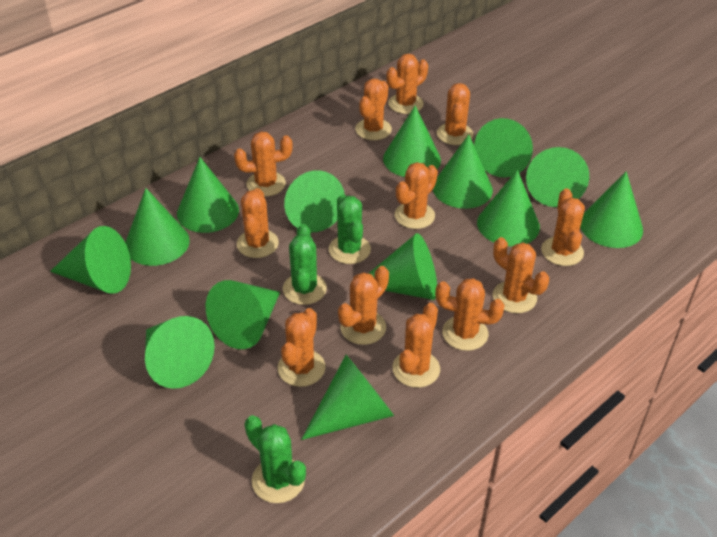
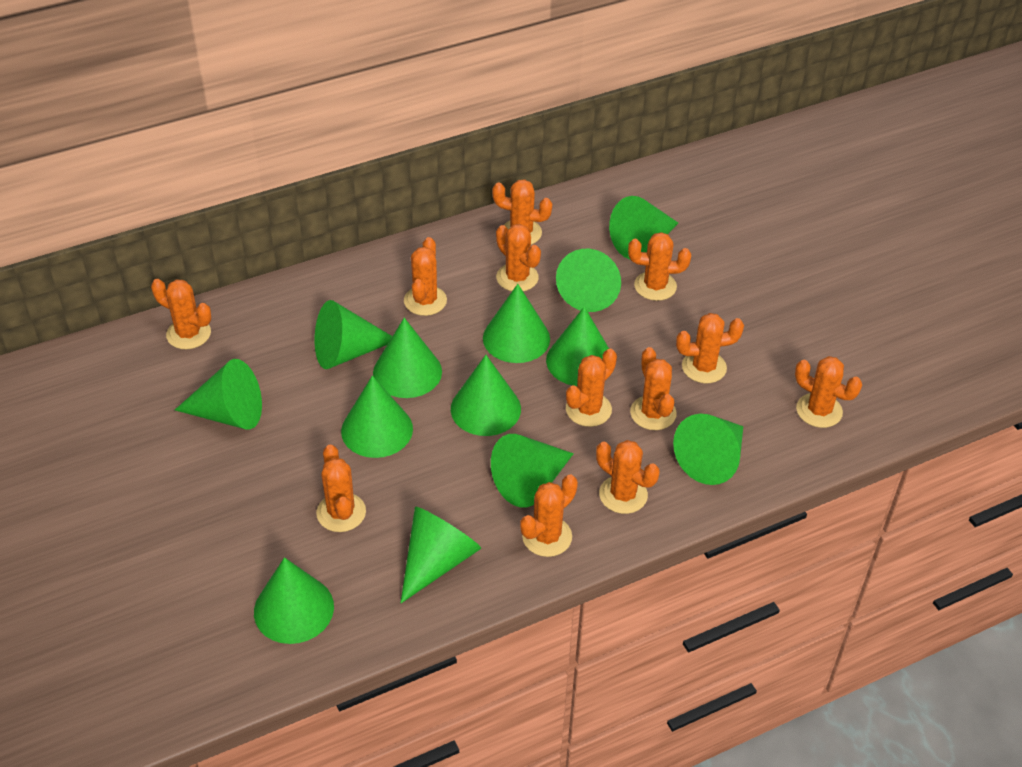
green cactus: 3 -> 0
green cone: 14 -> 13

